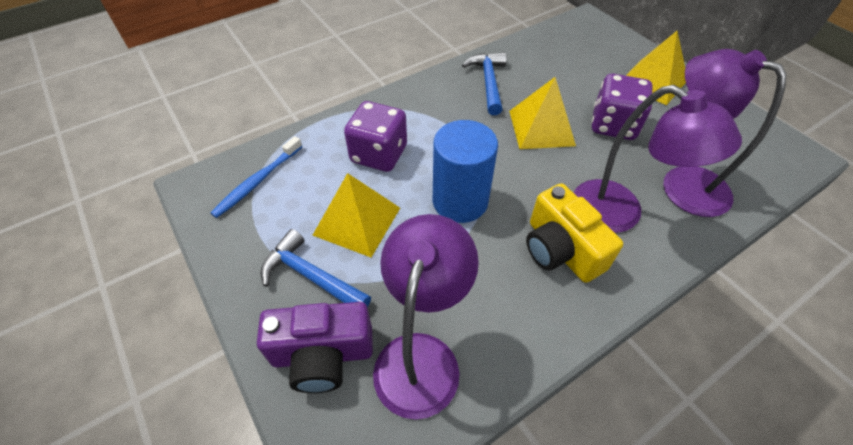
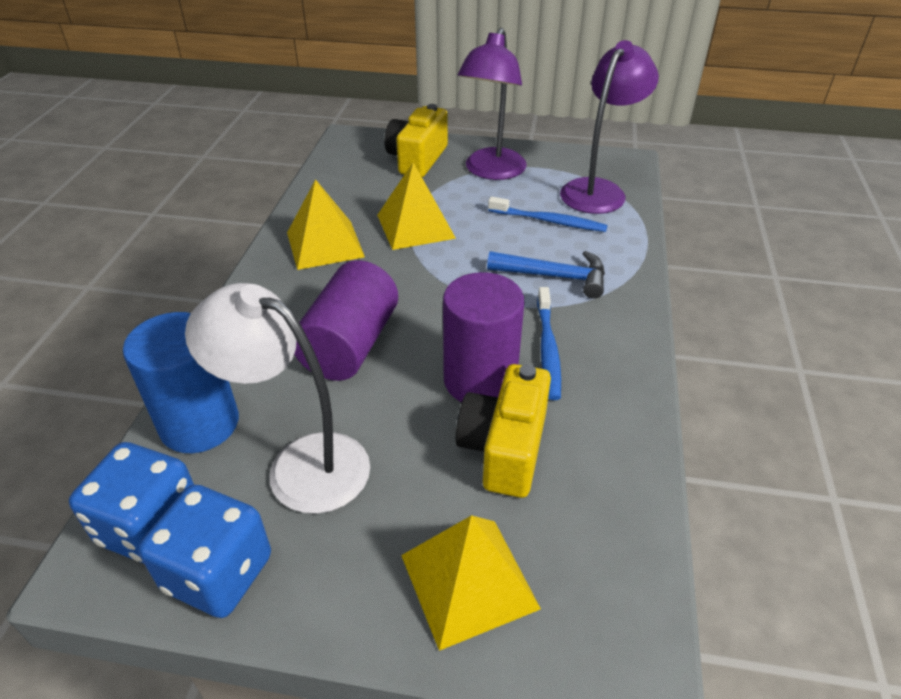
blue dice: 0 -> 2
blue hammer: 2 -> 1
blue toothbrush: 1 -> 2
purple camera: 1 -> 0
purple cylinder: 0 -> 2
purple dice: 2 -> 0
purple lamp: 3 -> 2
white lamp: 0 -> 1
yellow camera: 1 -> 2

